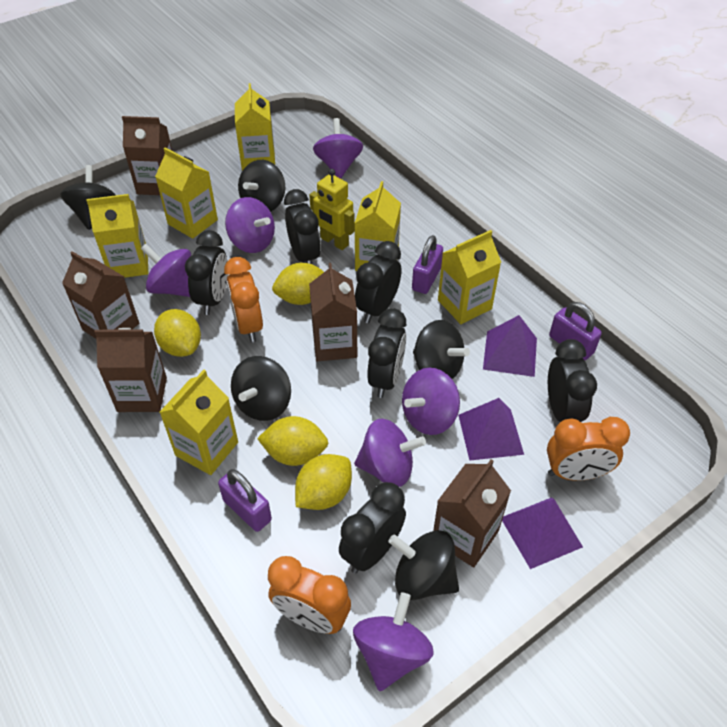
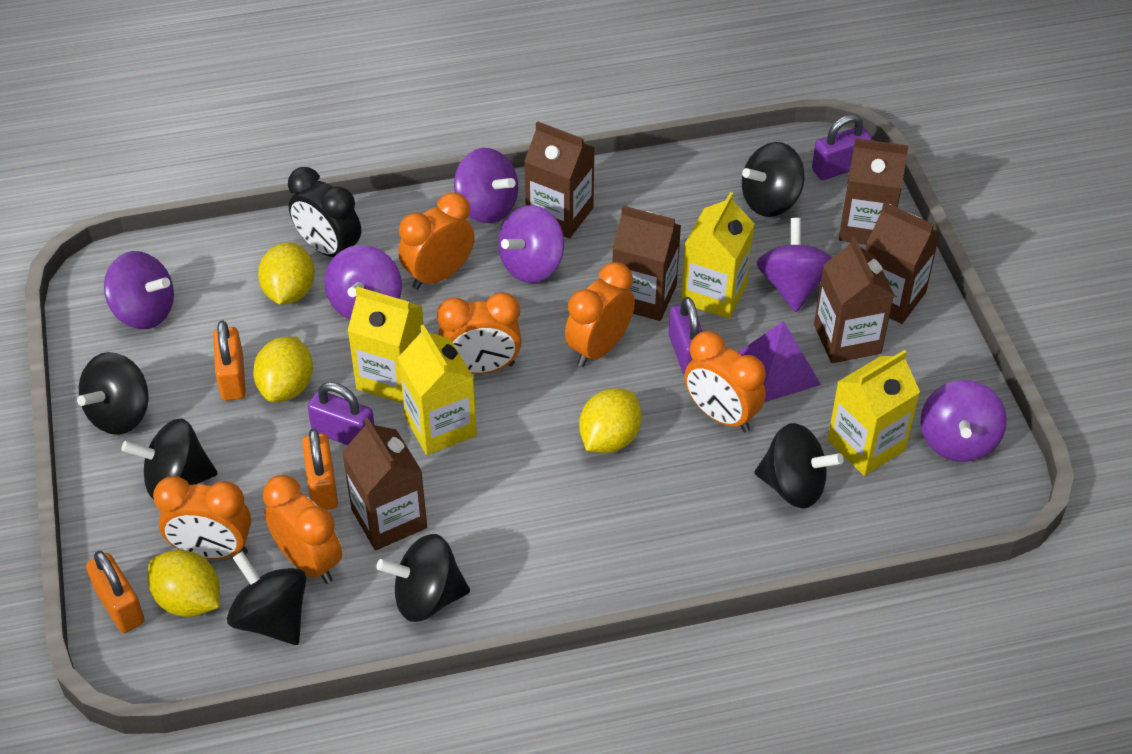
black clock: 6 -> 1
black spinning top: 5 -> 6
brown carton: 5 -> 6
orange clock: 3 -> 6
orange padlock: 0 -> 3
purple pyramid: 3 -> 1
yellow carton: 6 -> 4
yellow robot: 1 -> 0

